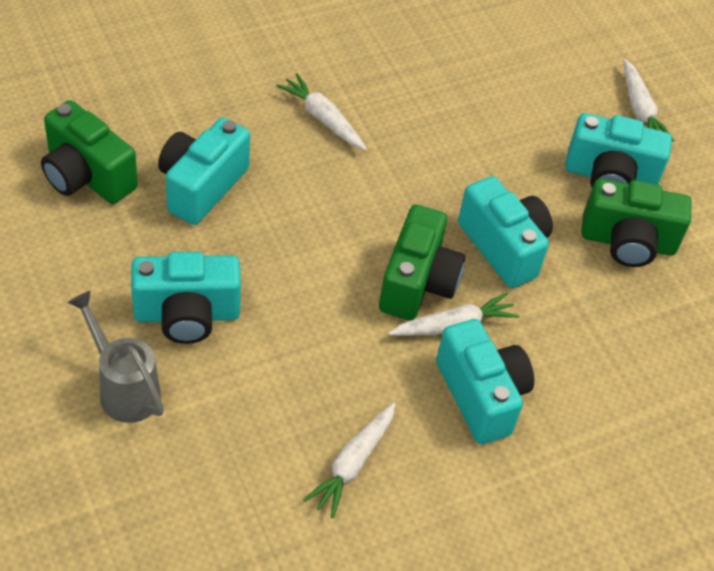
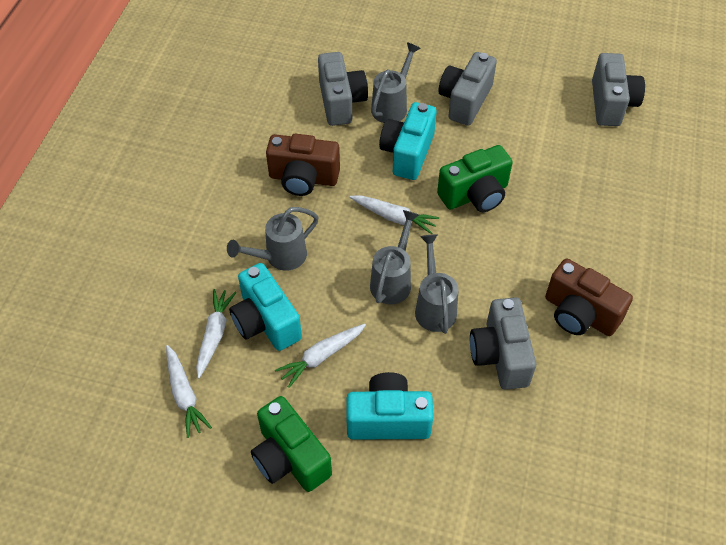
brown camera: 0 -> 2
green camera: 3 -> 2
grey camera: 0 -> 4
grey watering can: 1 -> 4
turquoise camera: 5 -> 3

